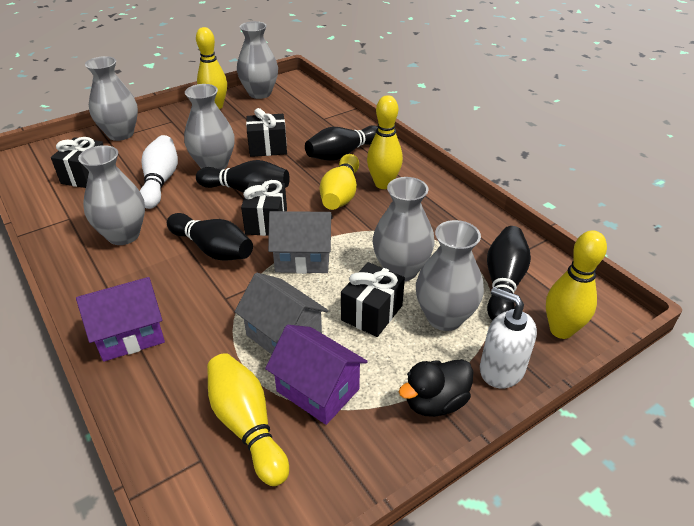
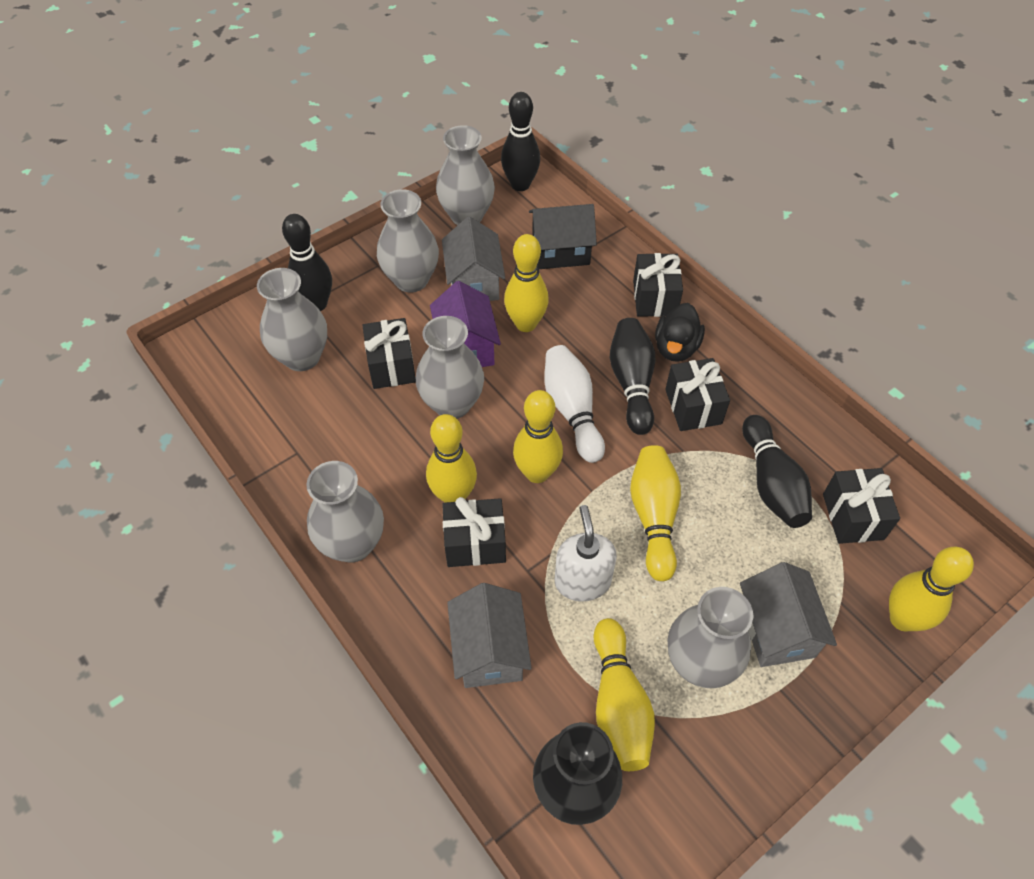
black gift: 4 -> 5
black house: 0 -> 1
black vase: 0 -> 1
grey house: 2 -> 3
purple house: 2 -> 1
yellow bowling pin: 5 -> 6

